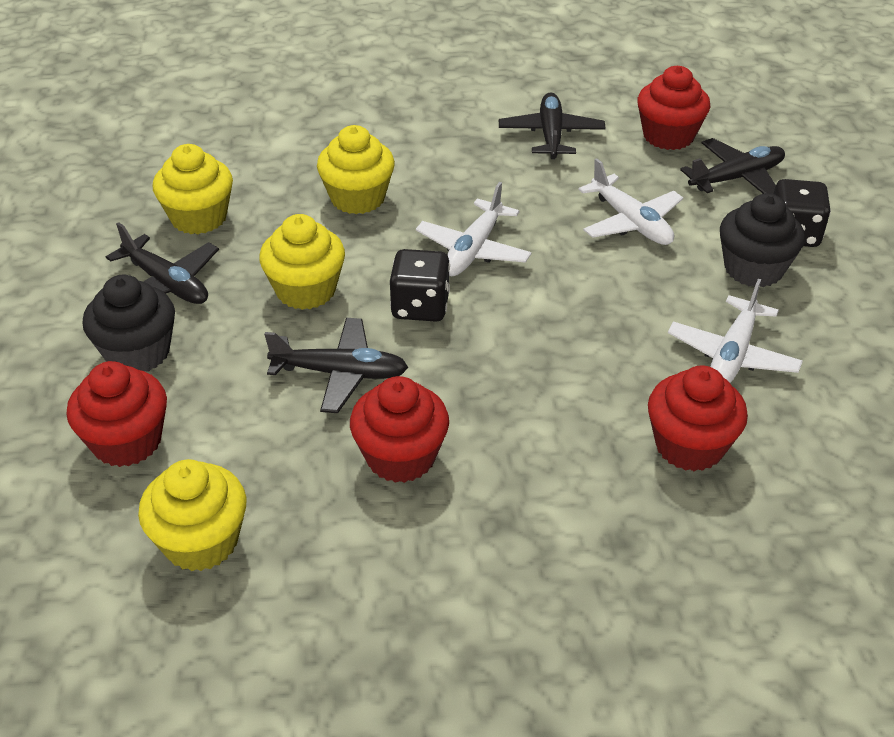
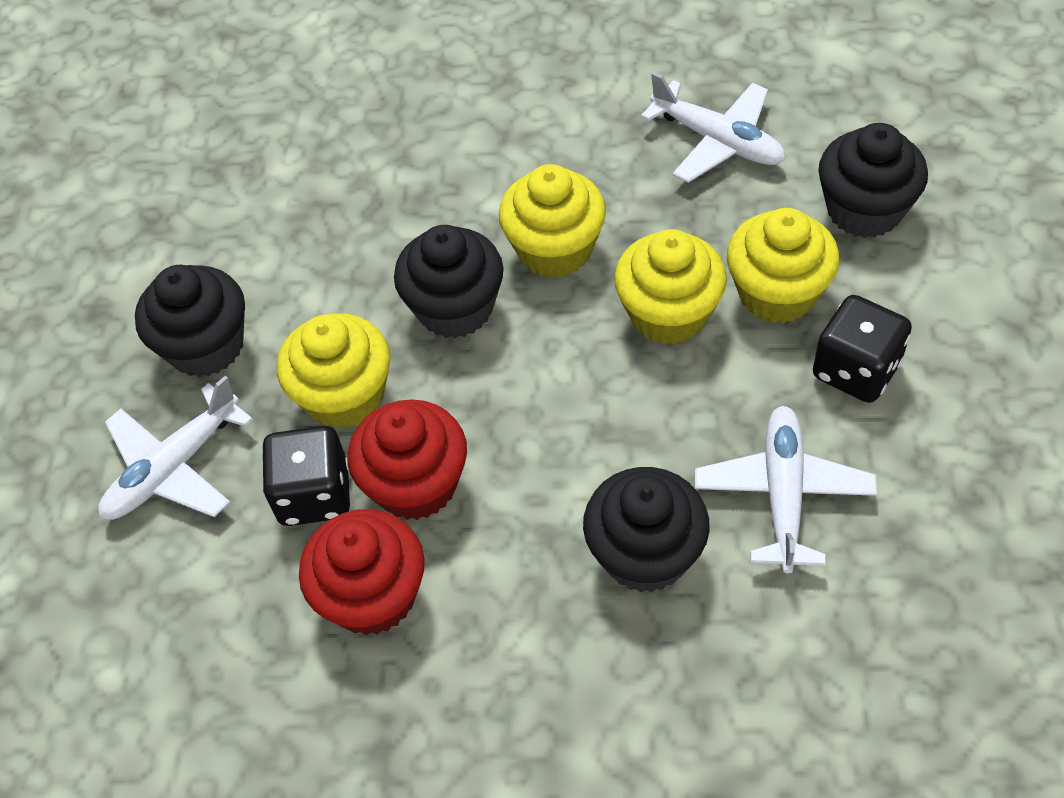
black cupcake: 2 -> 4
black plane: 4 -> 0
red cupcake: 4 -> 2

